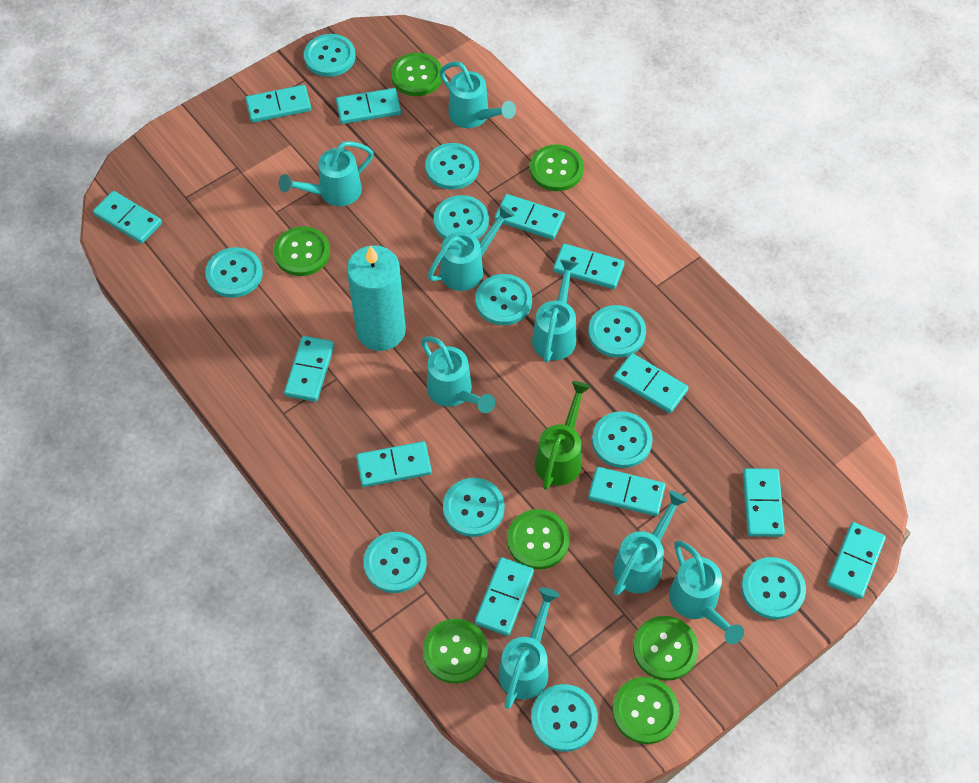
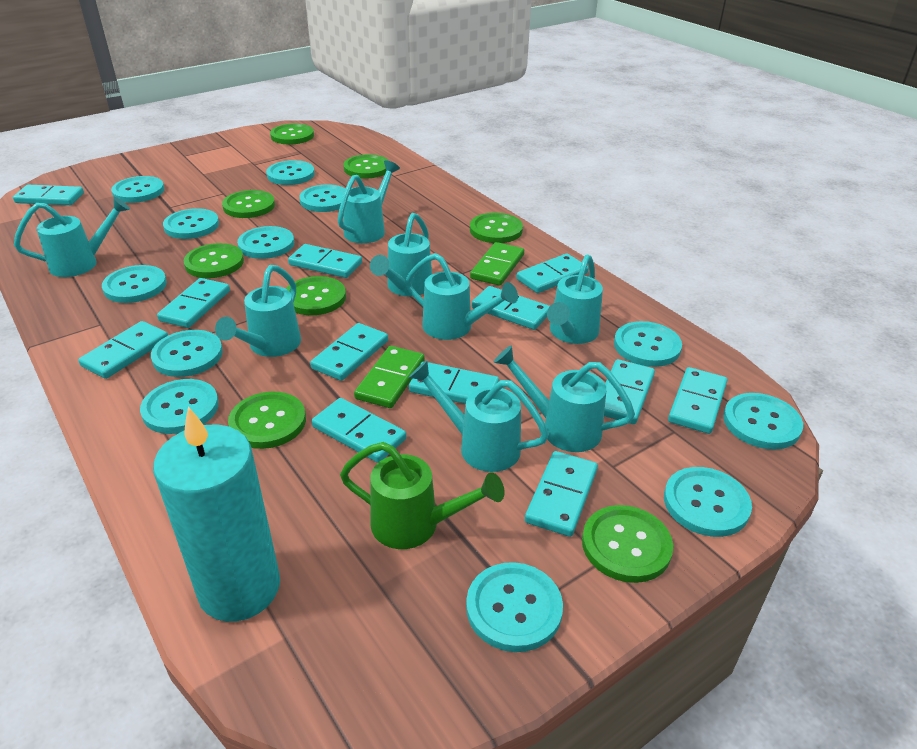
green button: 7 -> 8
green domino: 0 -> 2
turquoise button: 11 -> 12

